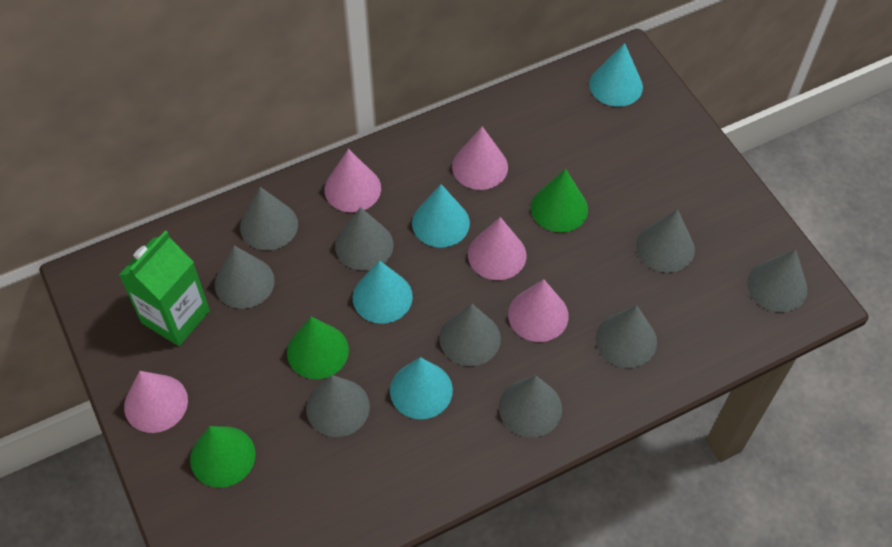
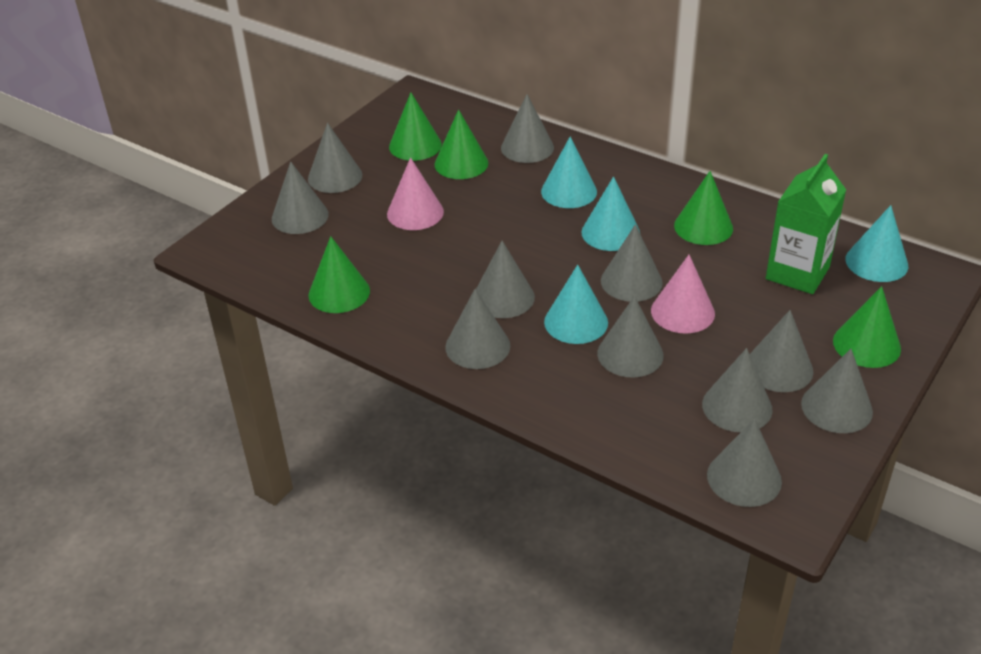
green cone: 3 -> 5
grey cone: 9 -> 11
pink cone: 5 -> 2

